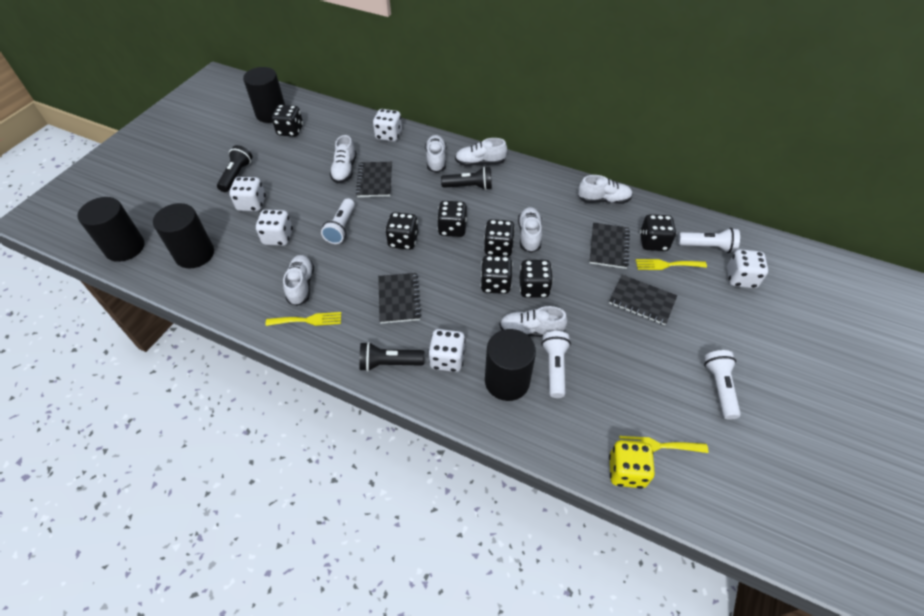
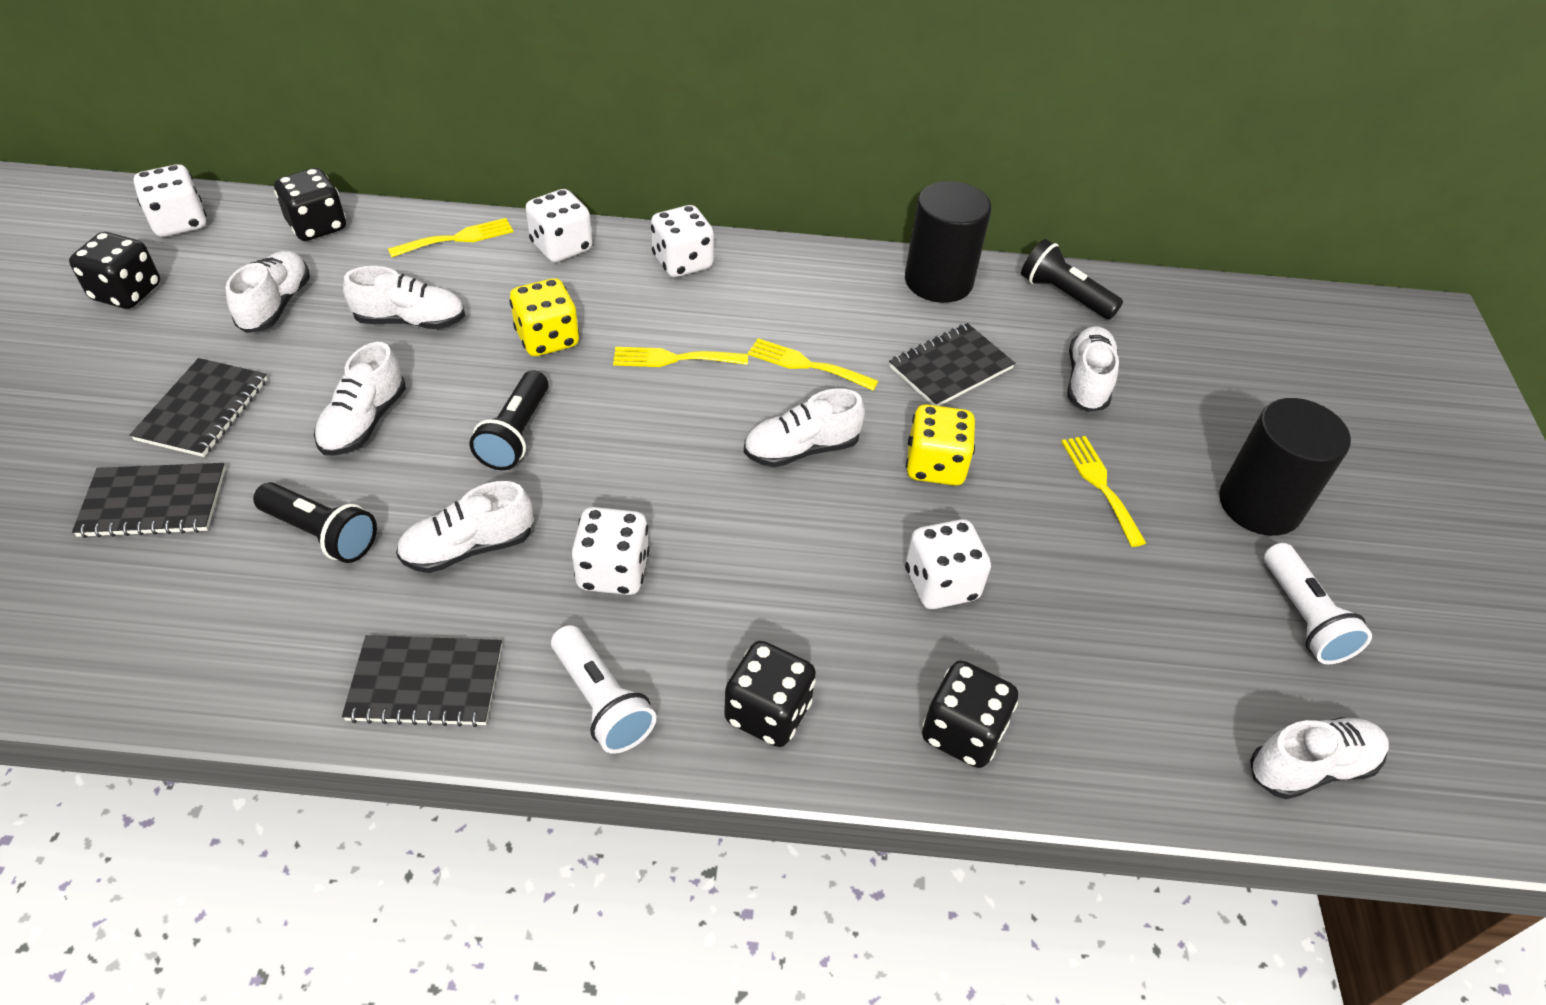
black cylinder: 4 -> 2
black dice: 7 -> 4
white flashlight: 4 -> 2
yellow dice: 1 -> 2
yellow fork: 3 -> 4

